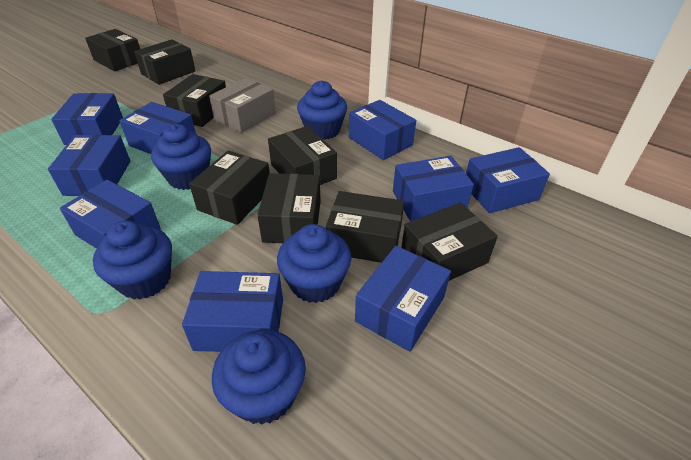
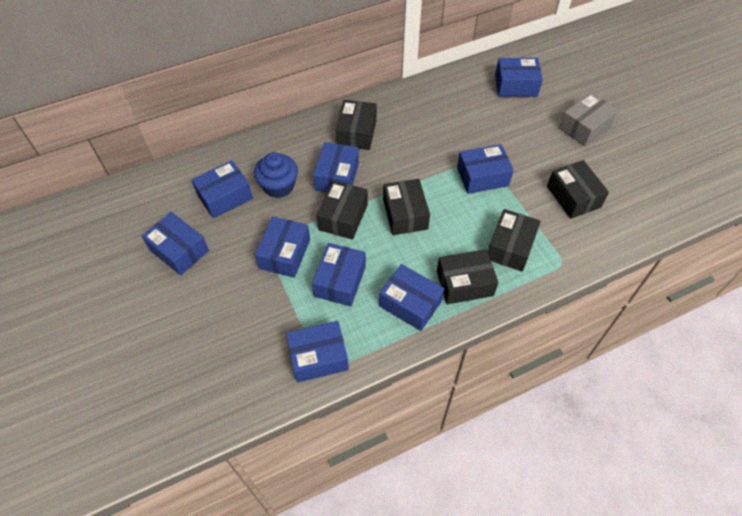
black box: 8 -> 6
blue cupcake: 5 -> 1

